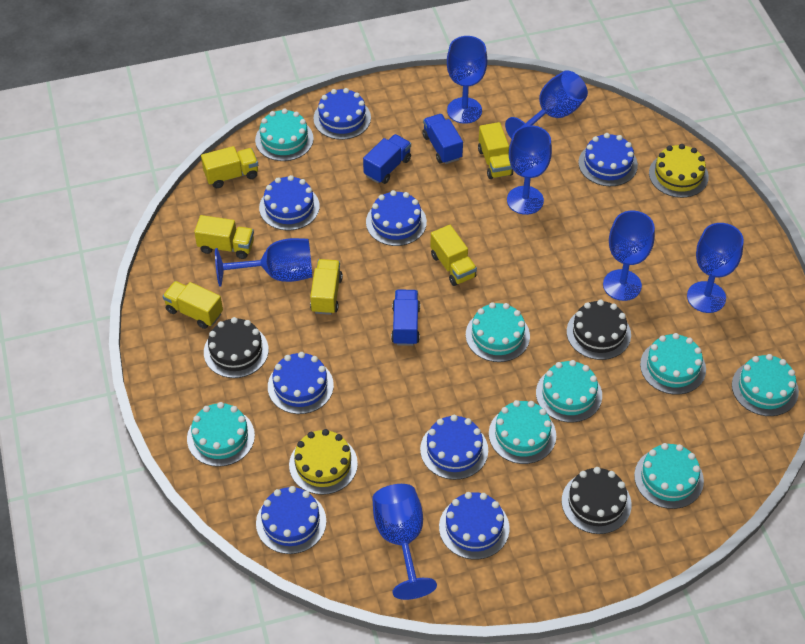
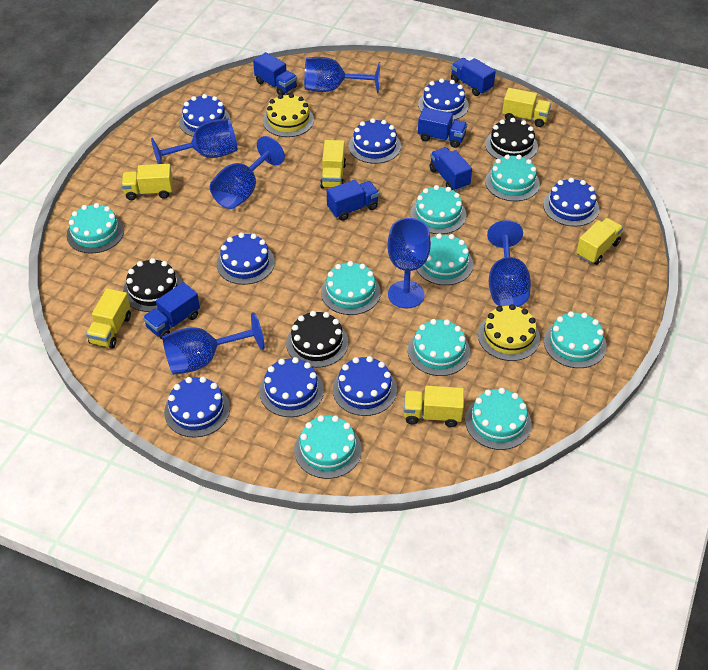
blue goblet: 7 -> 6
blue truck: 3 -> 6
turquoise cake: 8 -> 9

